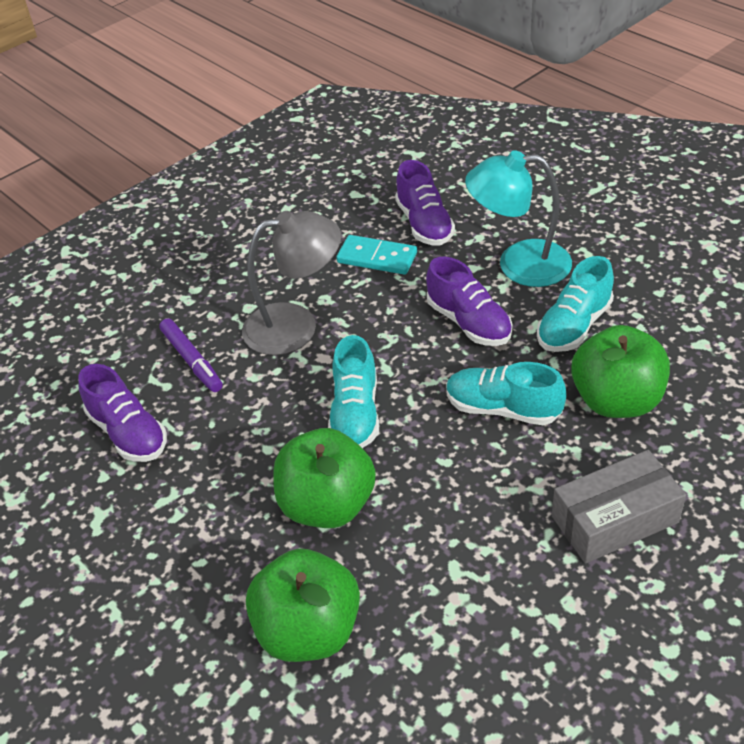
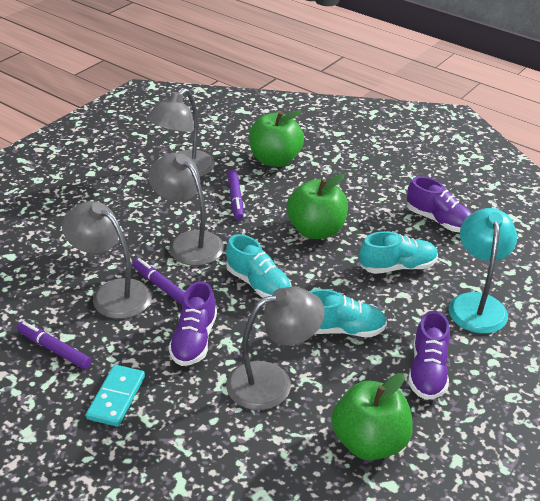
grey box: 1 -> 0
grey lamp: 1 -> 4
purple marker: 1 -> 3

